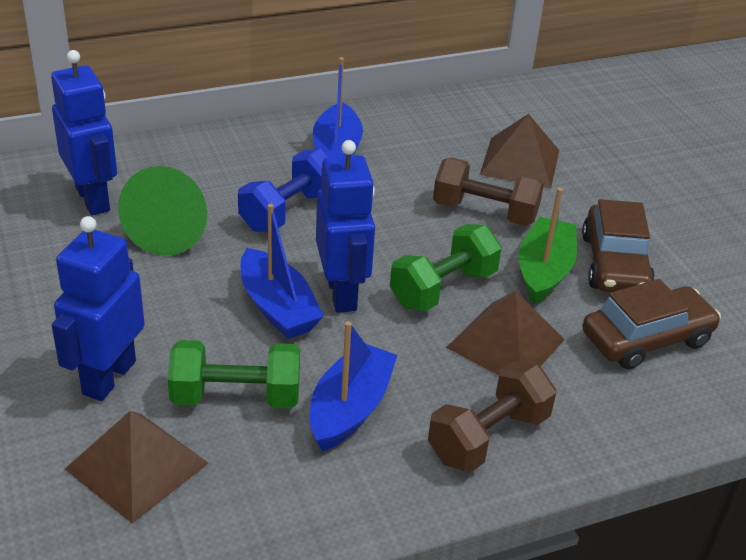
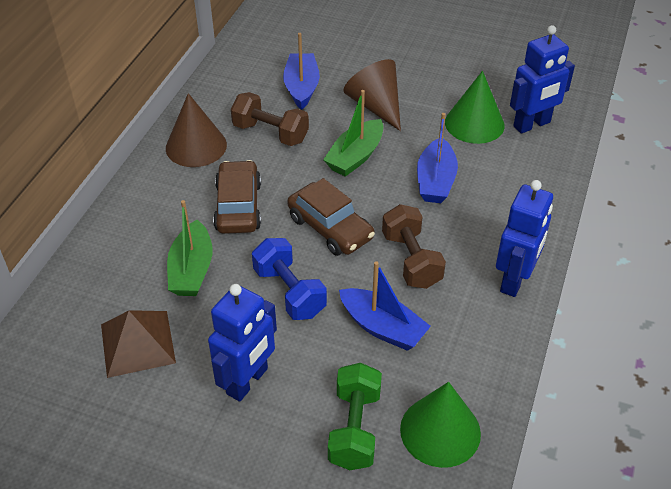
brown cone: 0 -> 2
brown pyramid: 3 -> 1
green boat: 1 -> 2
green cone: 1 -> 2
green dumbbell: 2 -> 1

